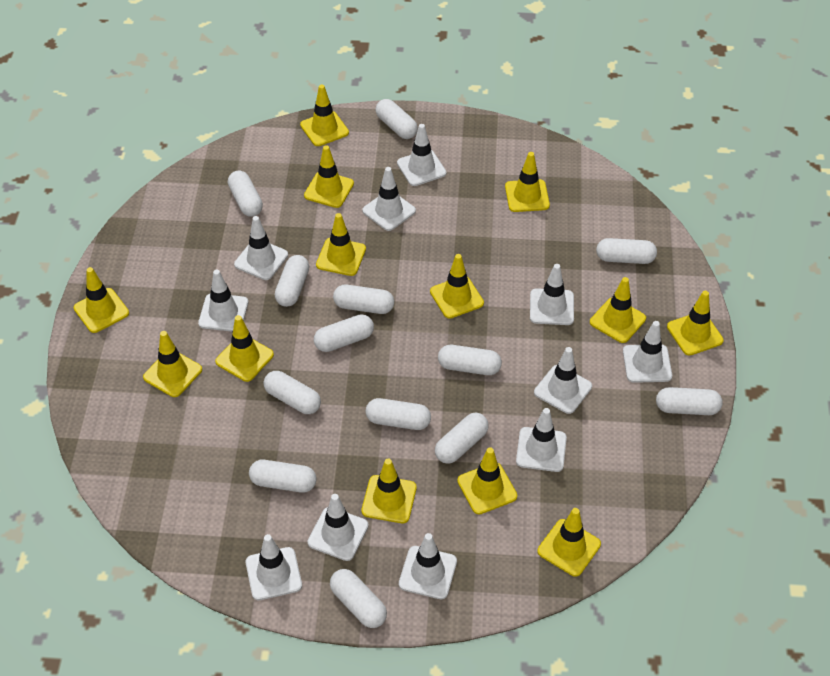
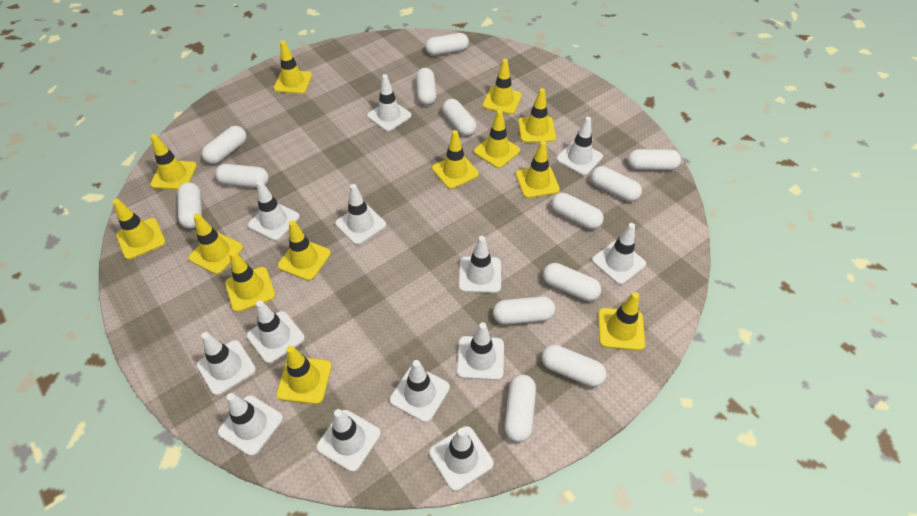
white traffic cone: 11 -> 13

